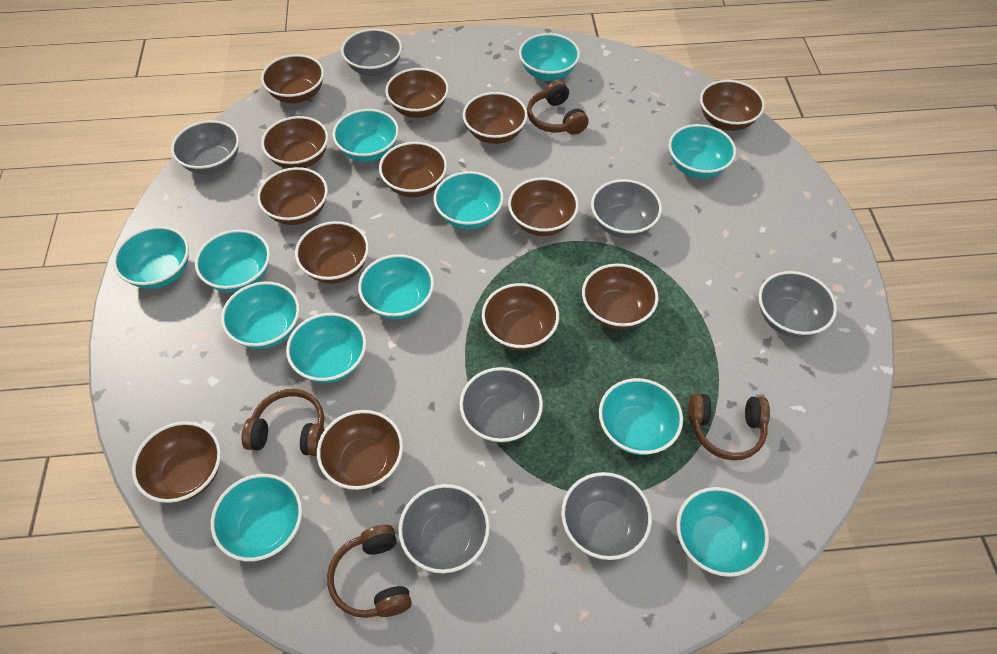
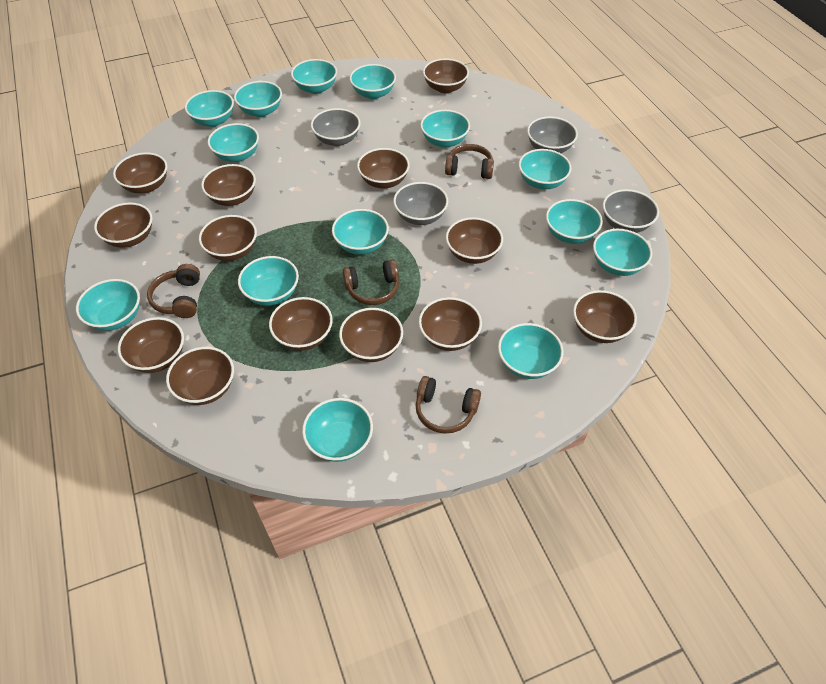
grey bowl: 7 -> 4
turquoise bowl: 12 -> 14

